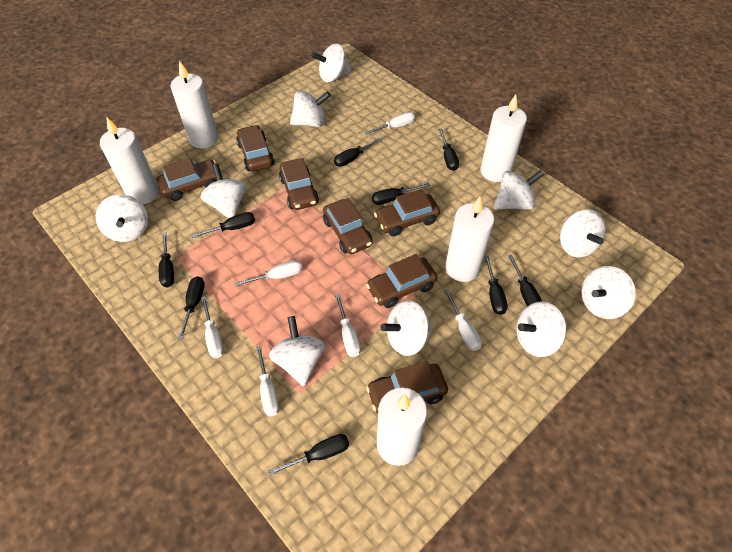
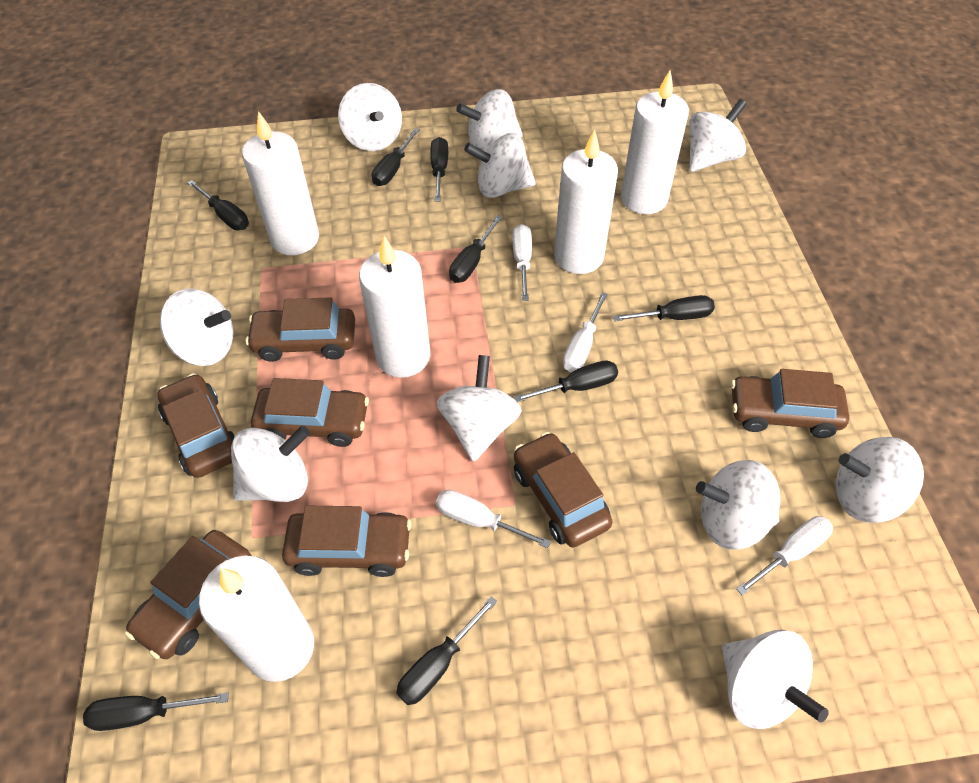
black screwdriver: 9 -> 8
white screwdriver: 6 -> 4

